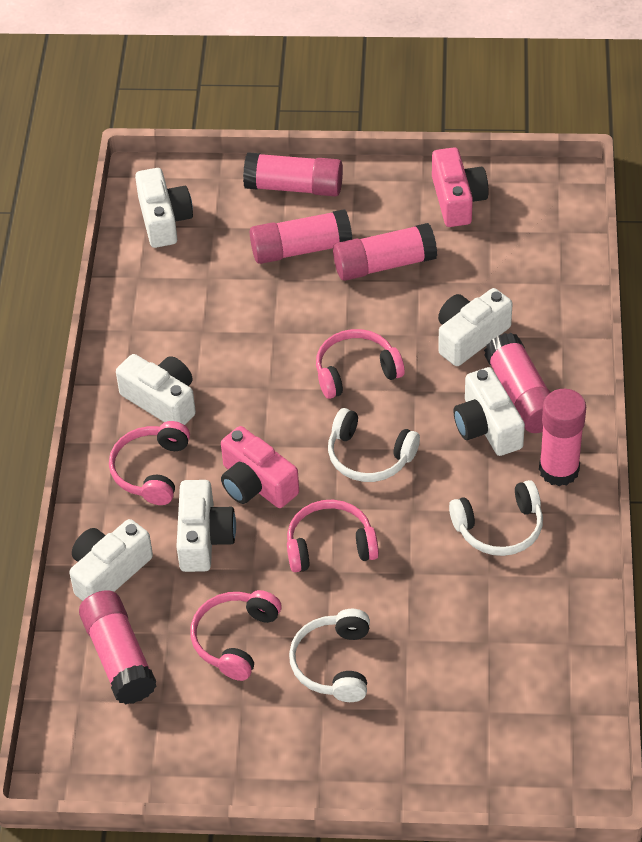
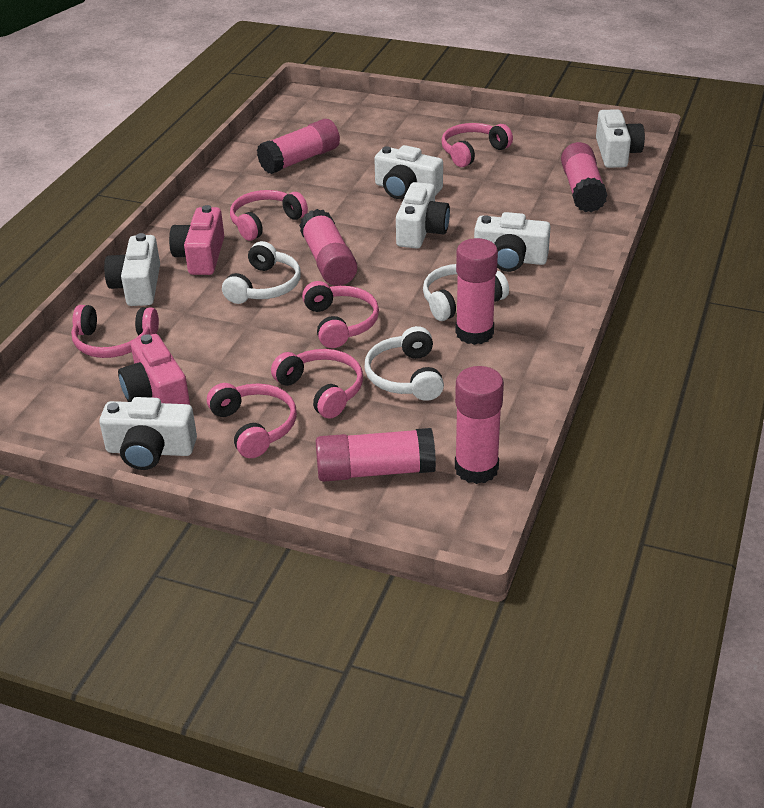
pink headphones: 4 -> 6

